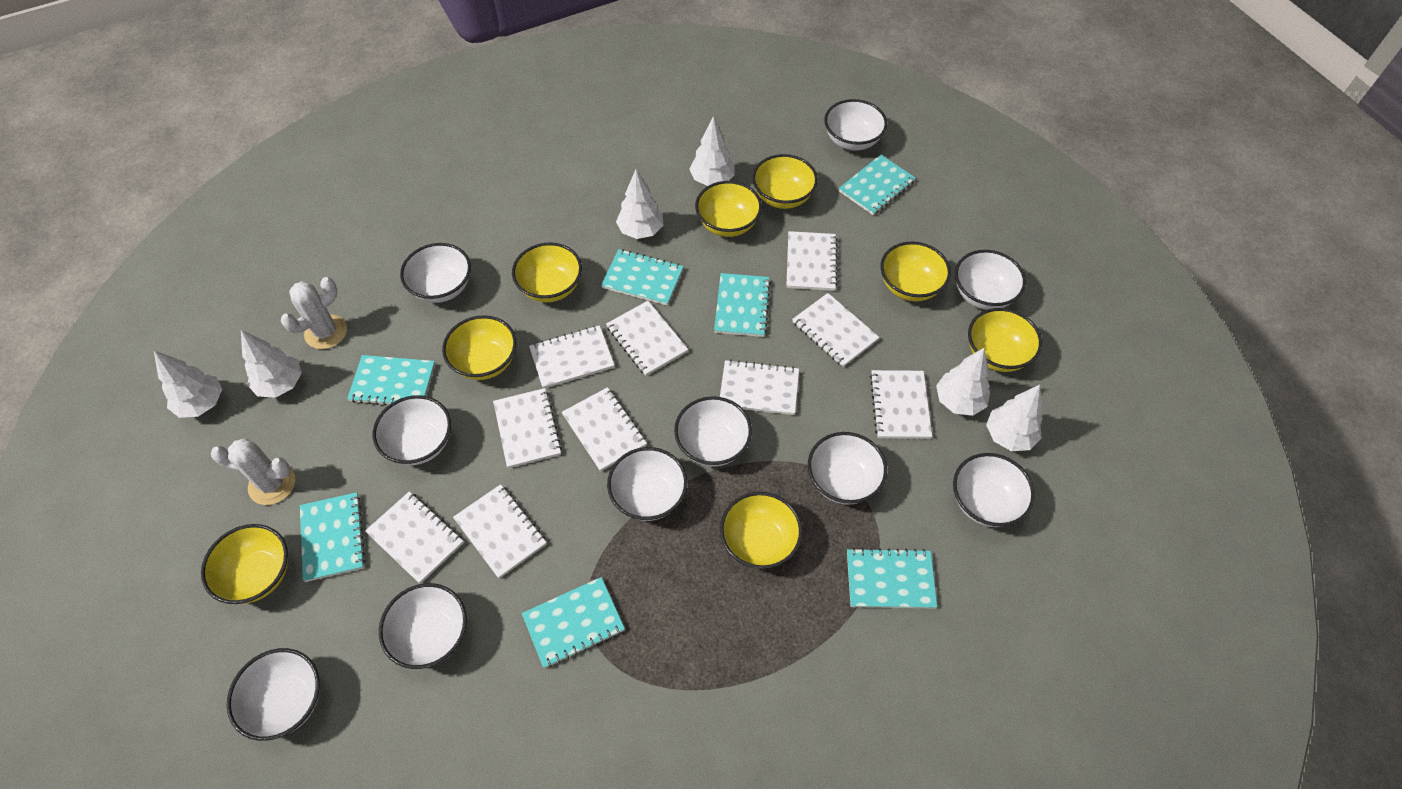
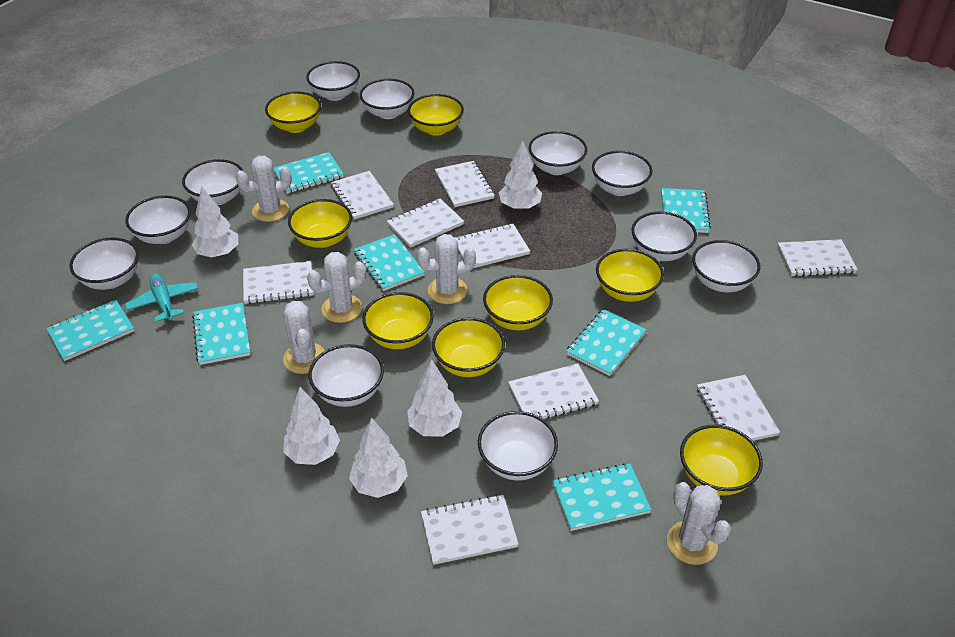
turquoise plane: 0 -> 1
white bowl: 10 -> 11
white cactus: 2 -> 5
white notebook: 10 -> 9
white tree: 6 -> 5

